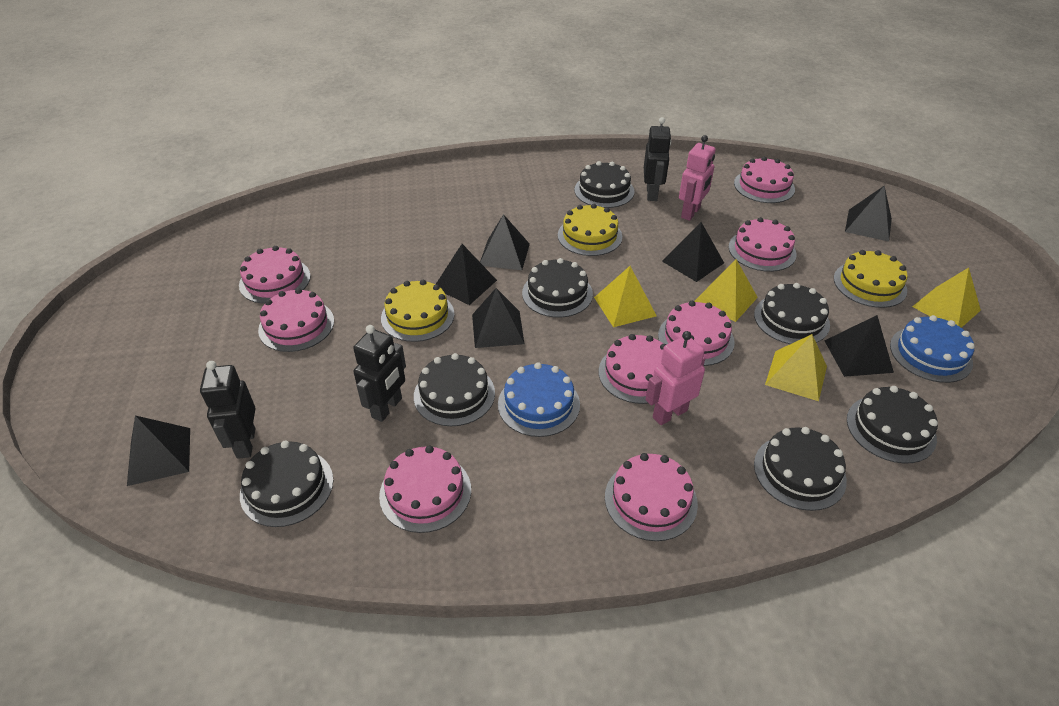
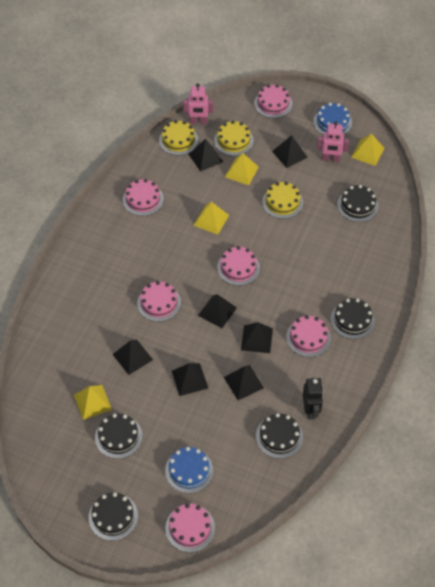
black cake: 7 -> 5
black robot: 3 -> 1
pink cake: 8 -> 6

